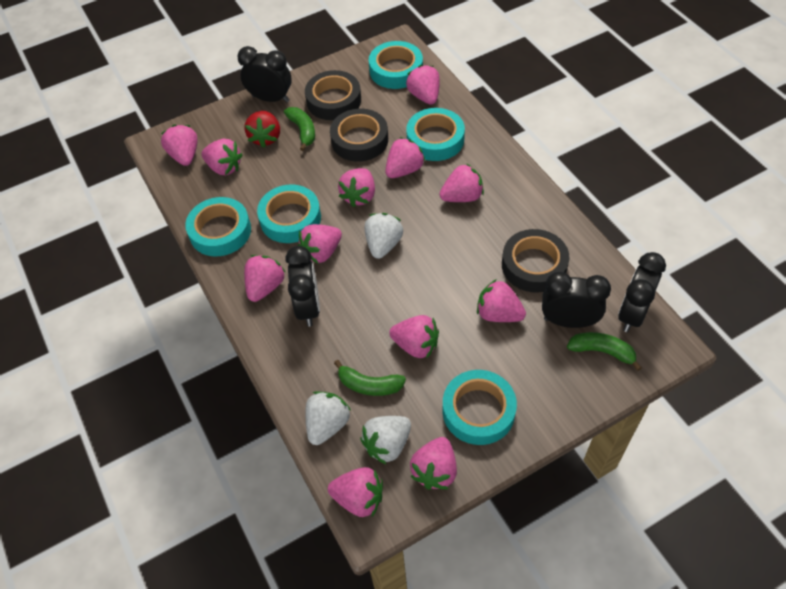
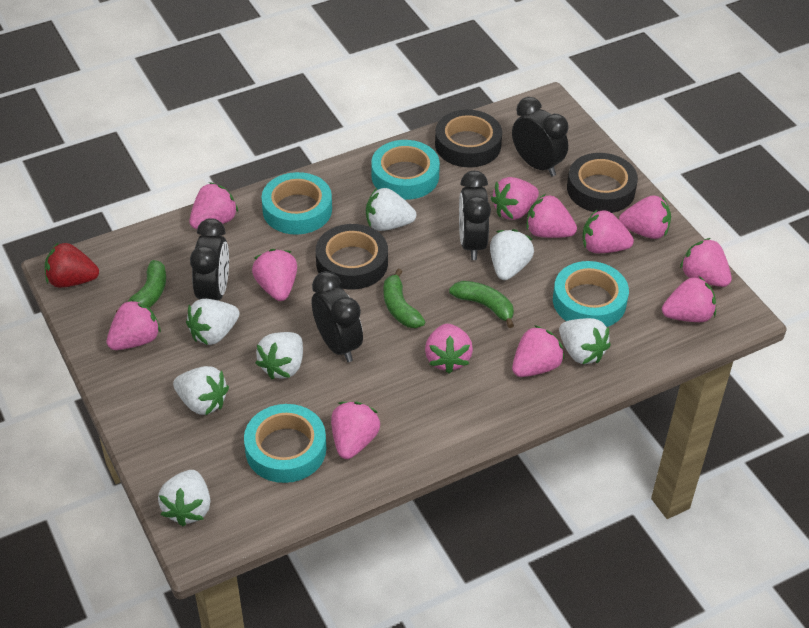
turquoise tape: 5 -> 4
white strawberry: 3 -> 7

